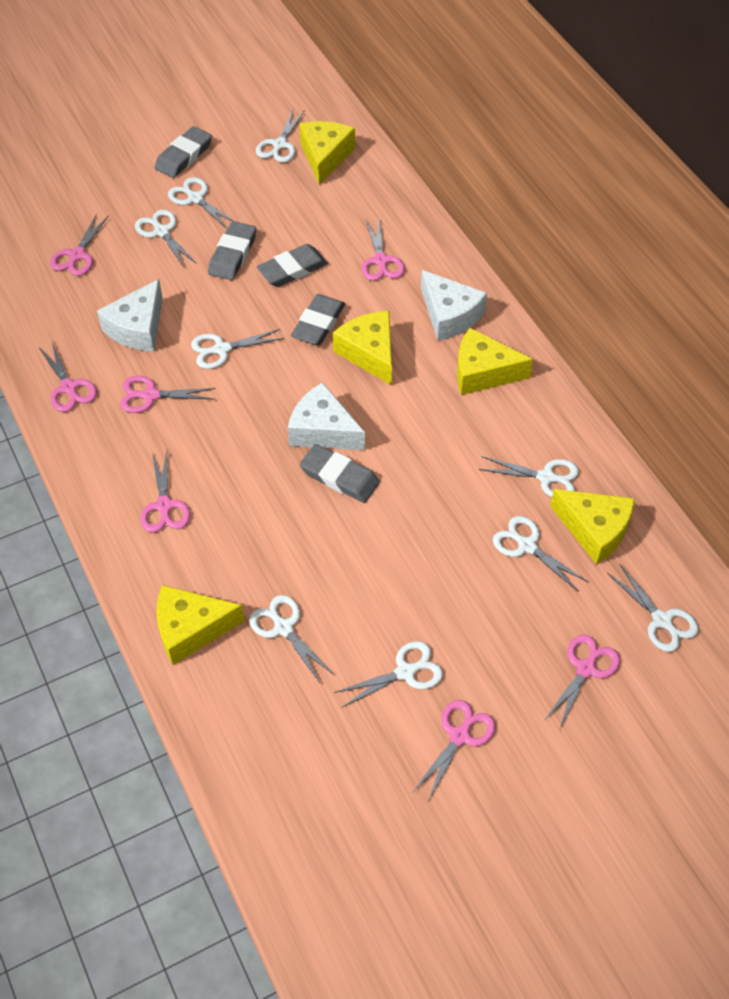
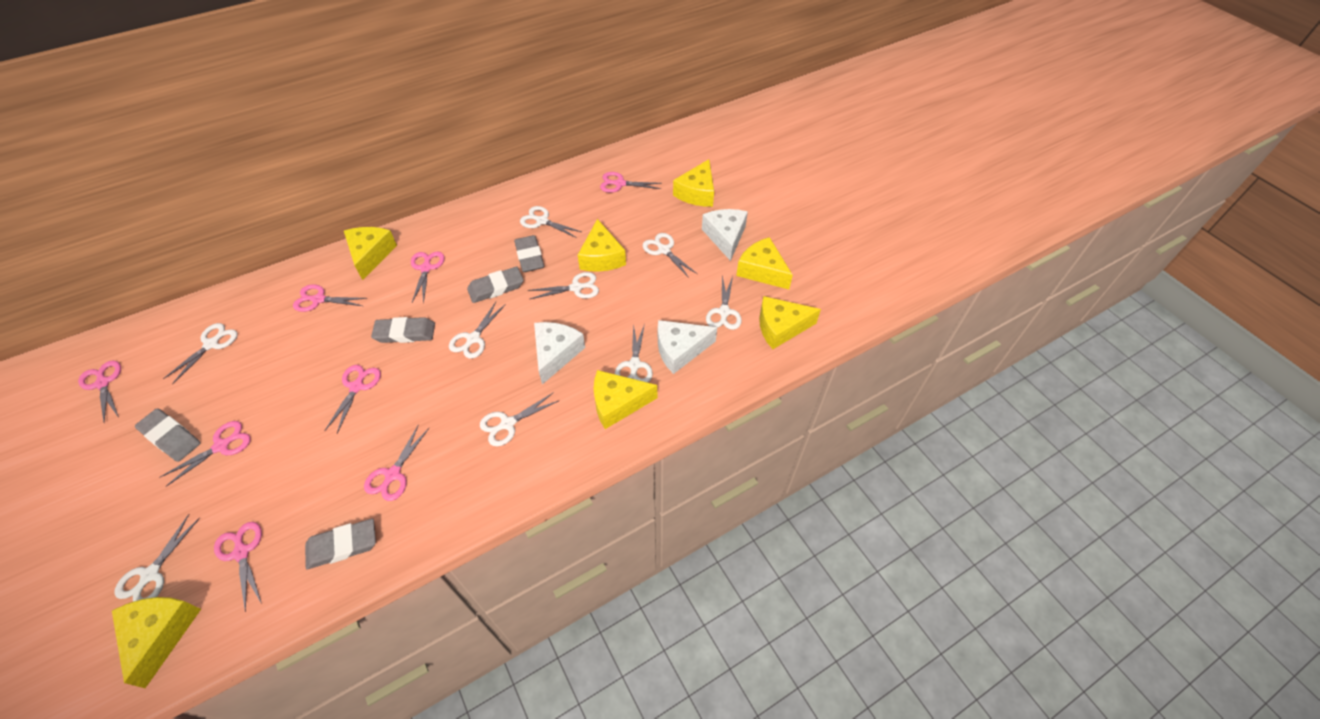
pink scissors: 7 -> 8
yellow cheese: 5 -> 7

